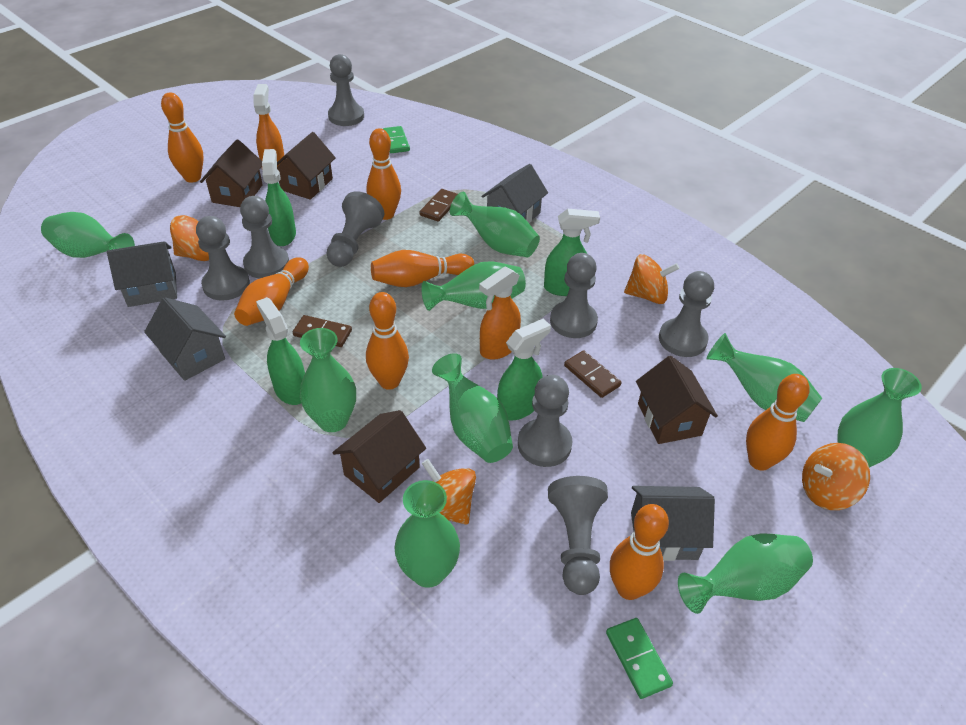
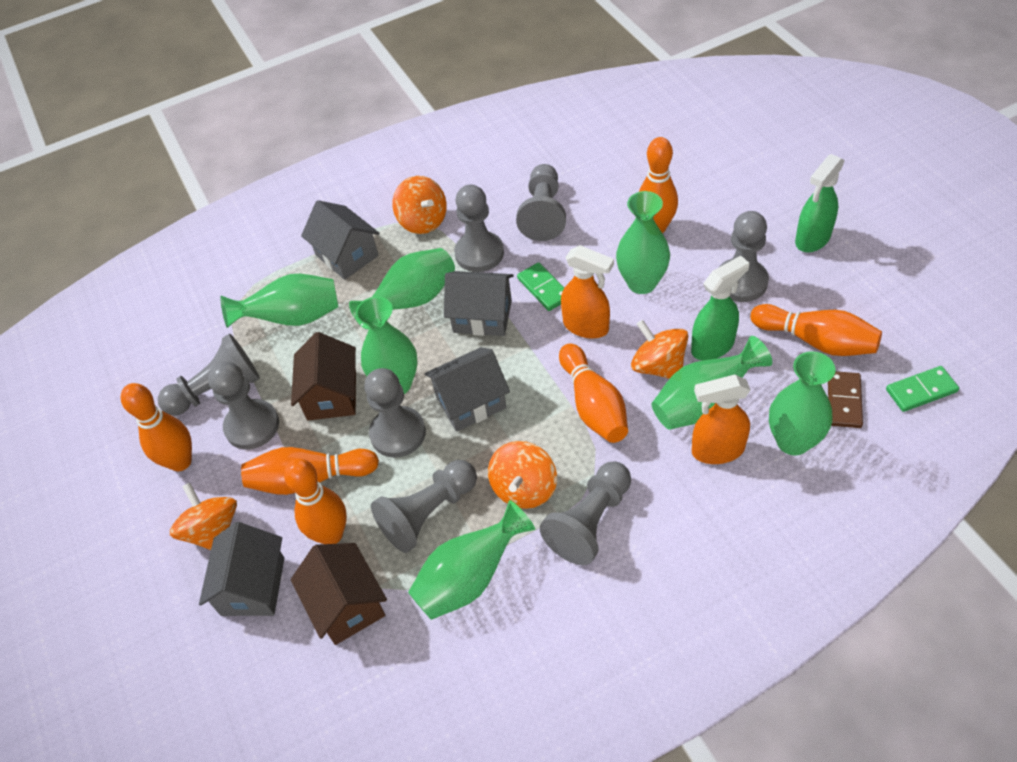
brown domino: 3 -> 1
brown house: 4 -> 2
green spray bottle: 4 -> 2
green vase: 9 -> 7
orange bowling pin: 7 -> 6

